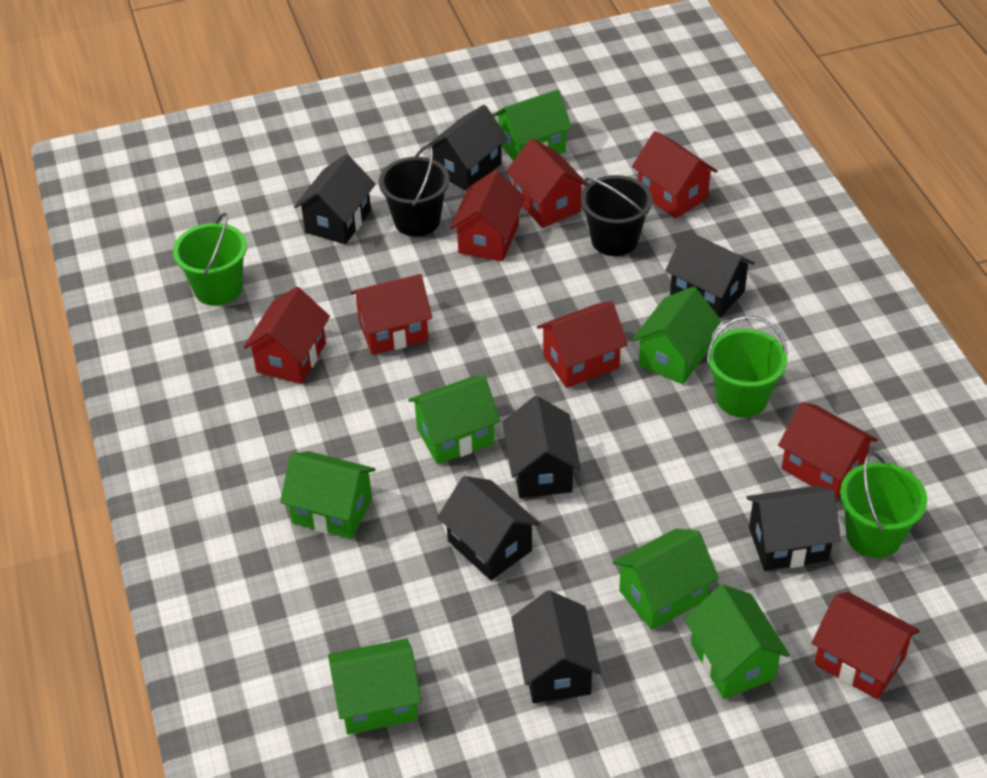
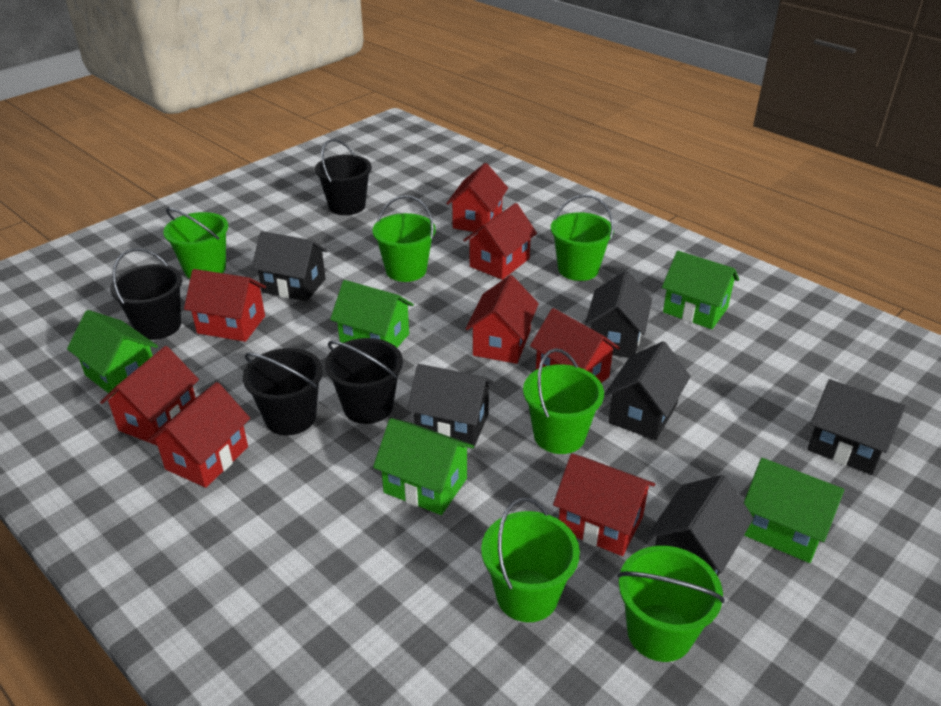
black bucket: 2 -> 4
black house: 7 -> 6
green bucket: 3 -> 6
green house: 7 -> 5

